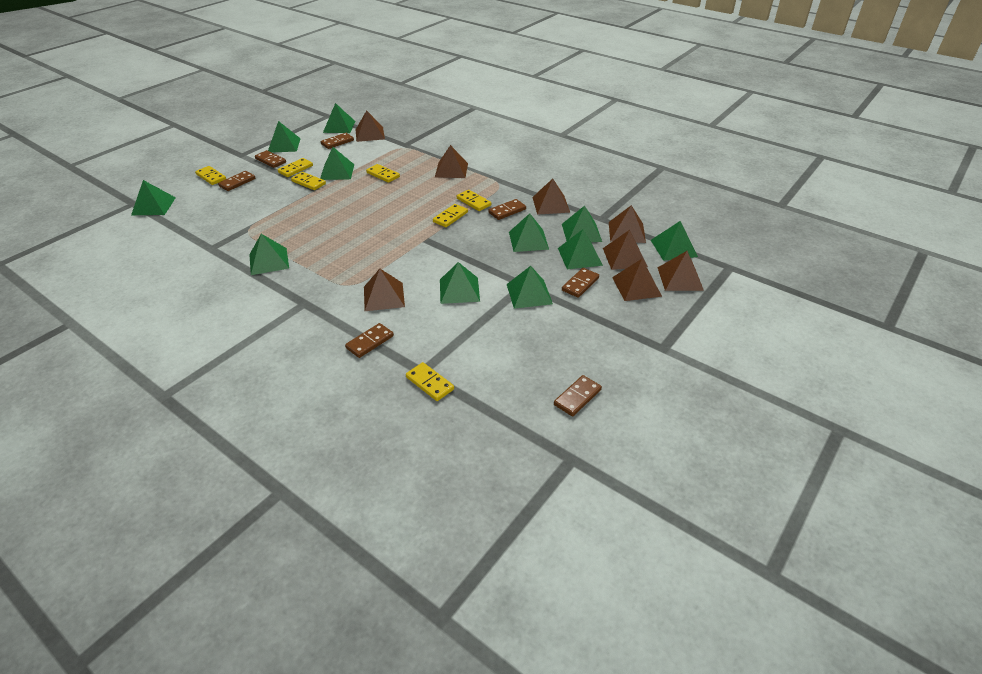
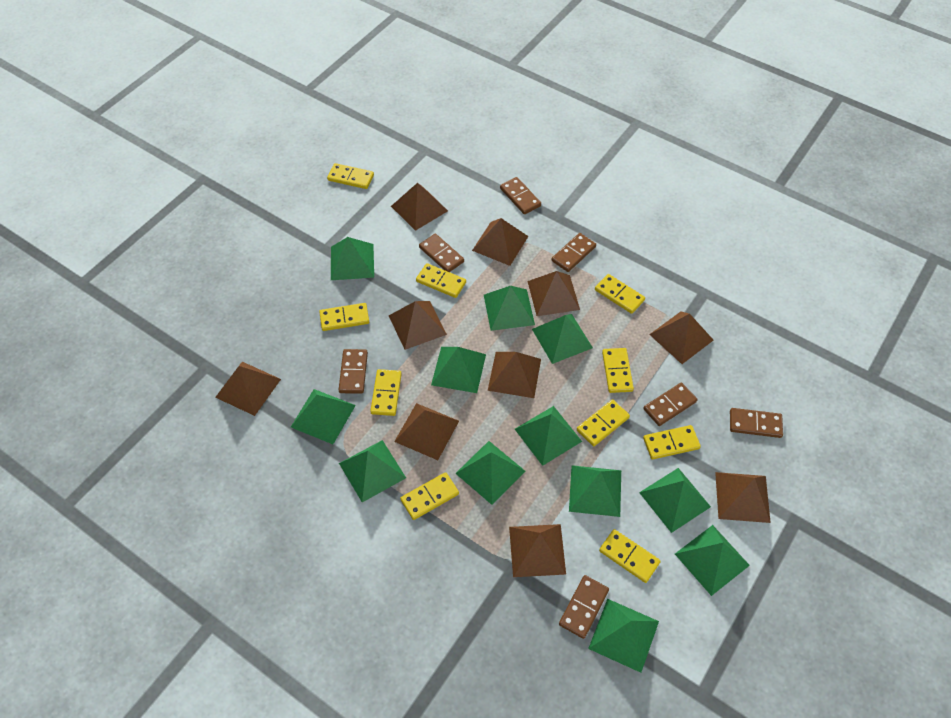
brown pyramid: 8 -> 10
green pyramid: 11 -> 12
yellow domino: 7 -> 10

